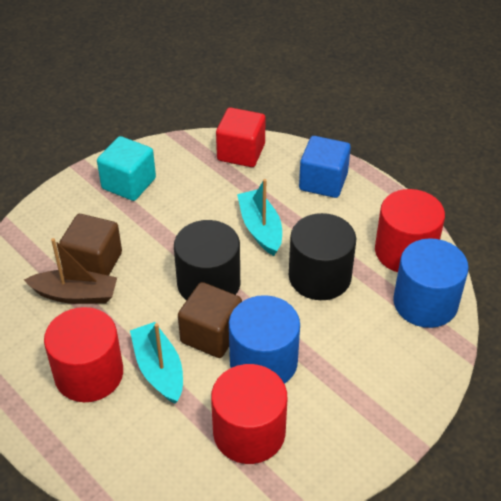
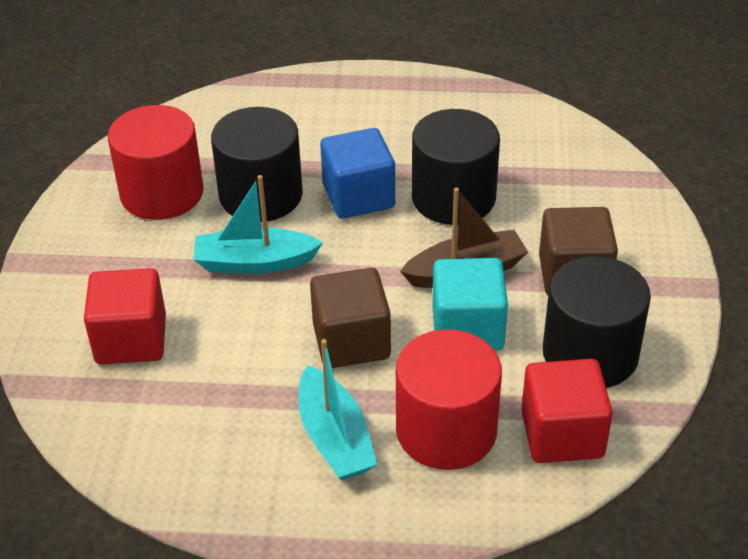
black cylinder: 2 -> 3
blue cylinder: 2 -> 0
red cube: 1 -> 2
red cylinder: 3 -> 2

